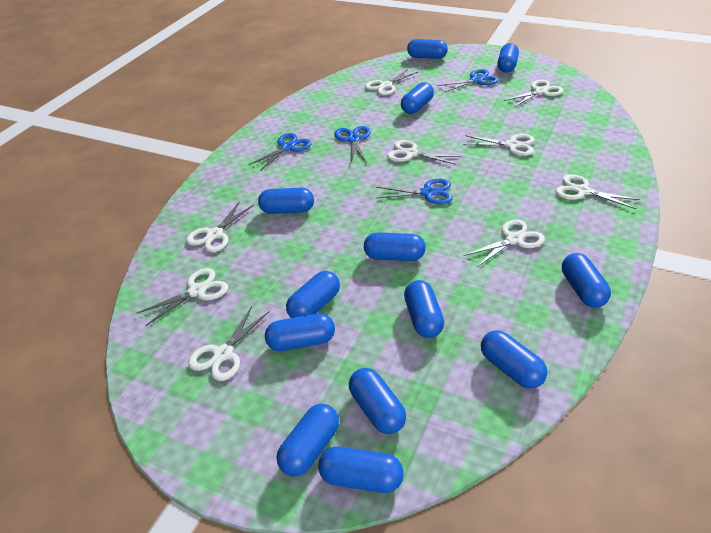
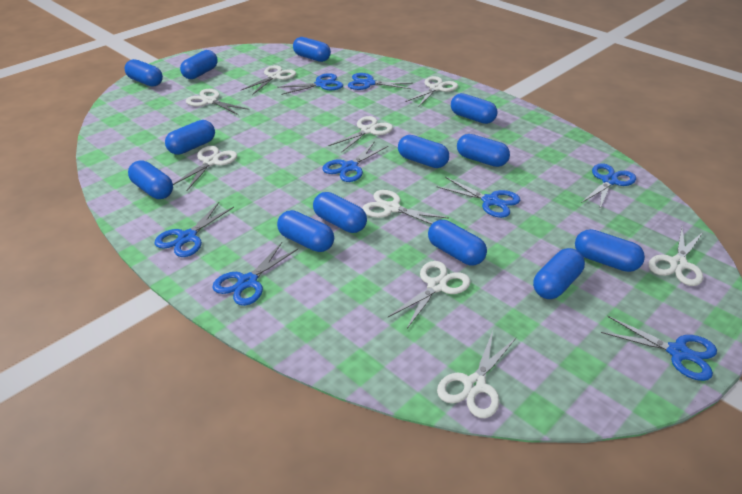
blue scissors: 4 -> 8

